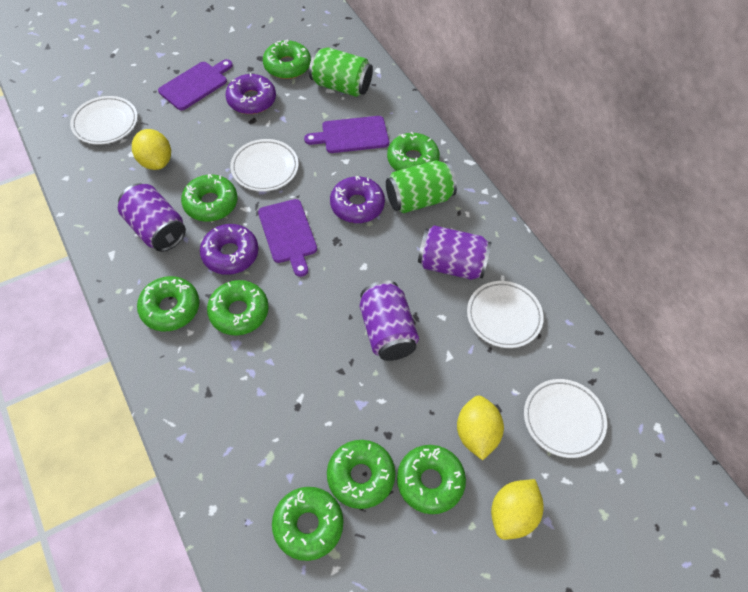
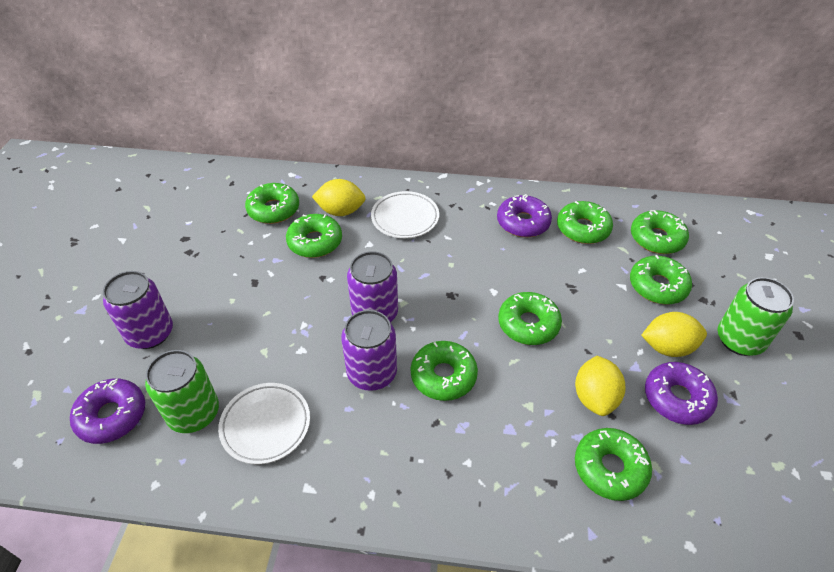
purple cutting board: 3 -> 0
white plate: 4 -> 2

